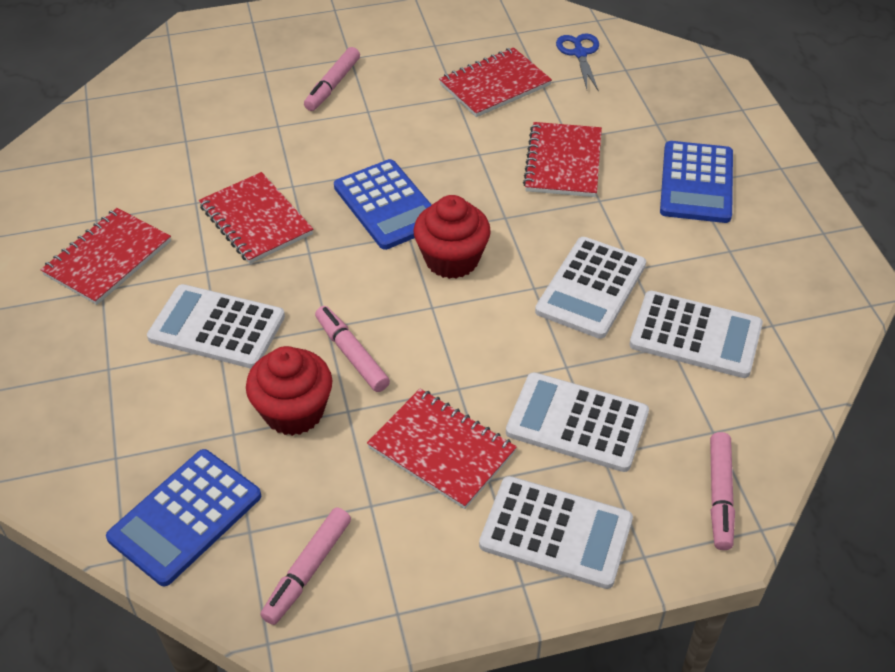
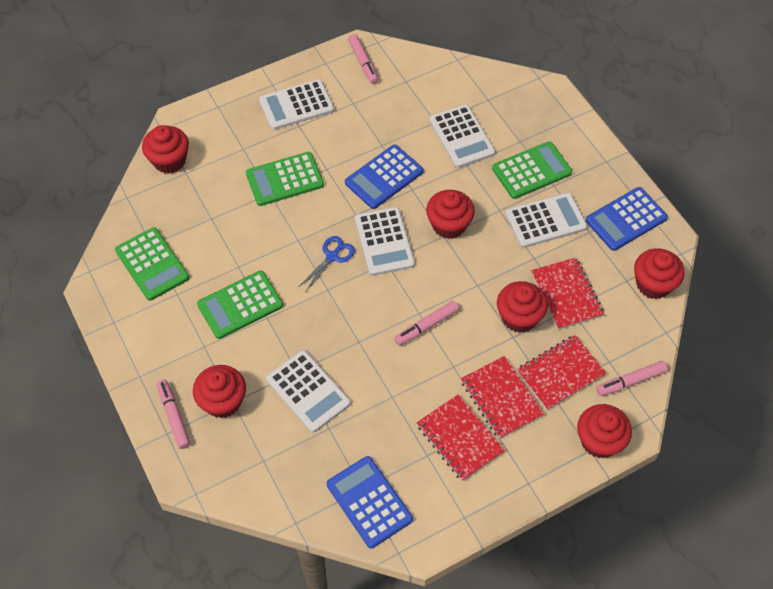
green calculator: 0 -> 4
red cupcake: 2 -> 6
red notebook: 5 -> 4

